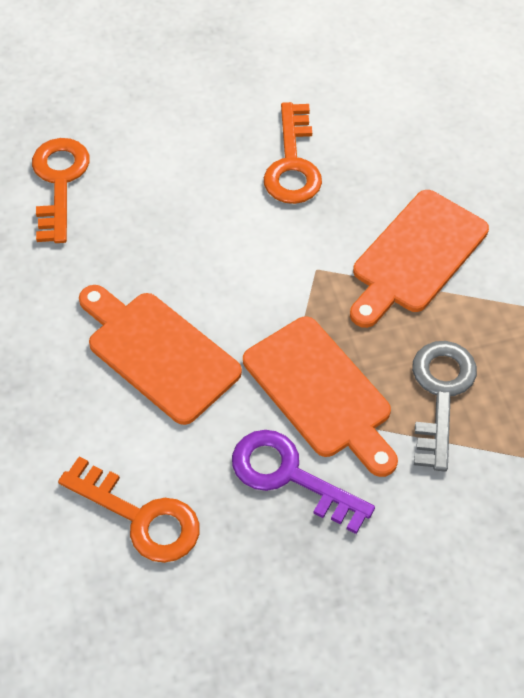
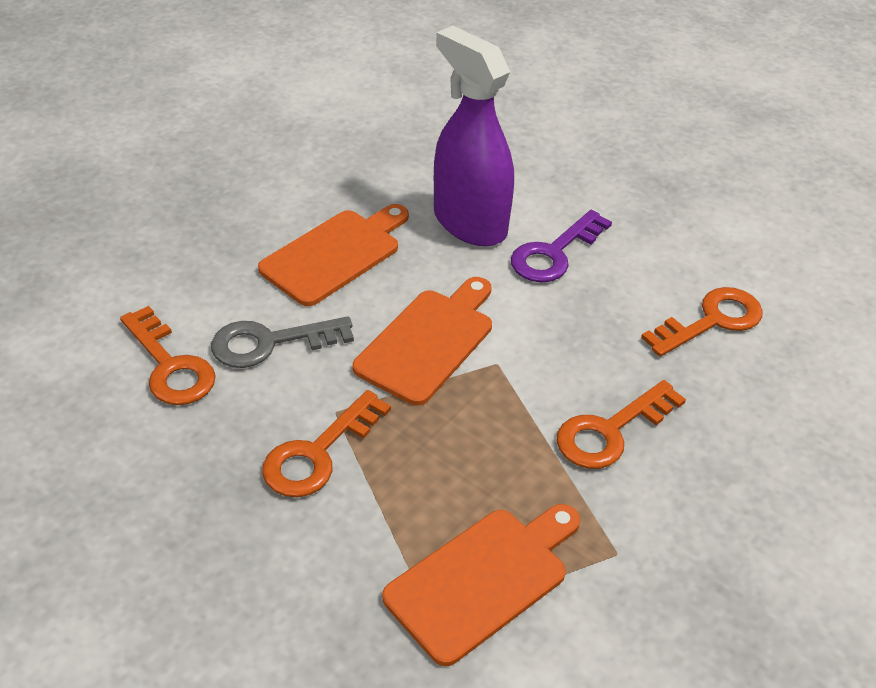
orange key: 3 -> 4
purple spray bottle: 0 -> 1

